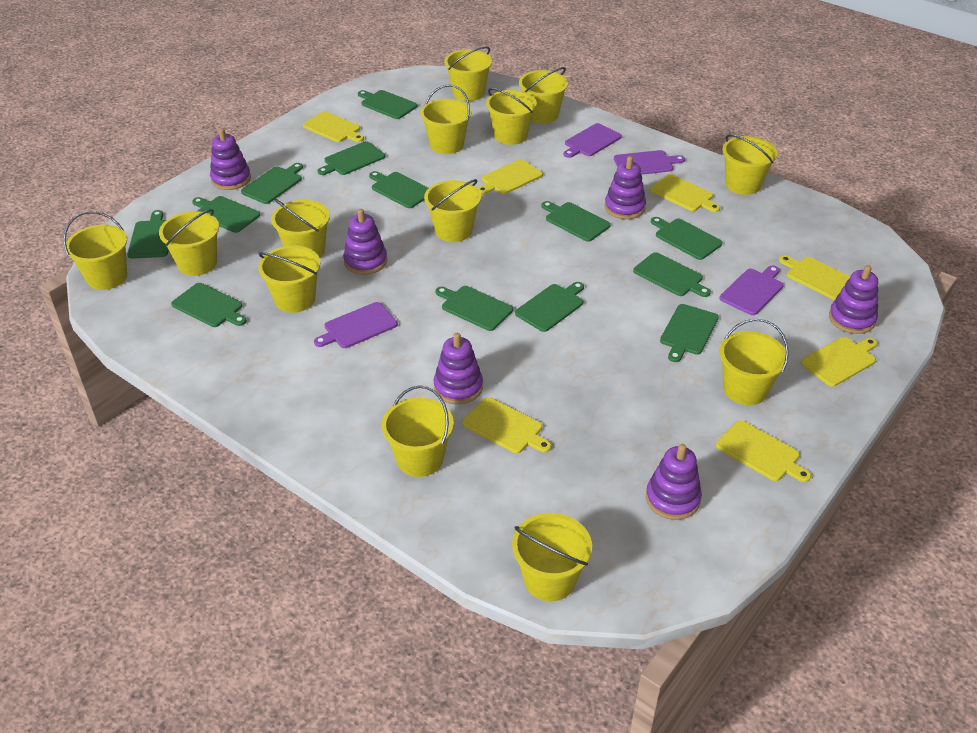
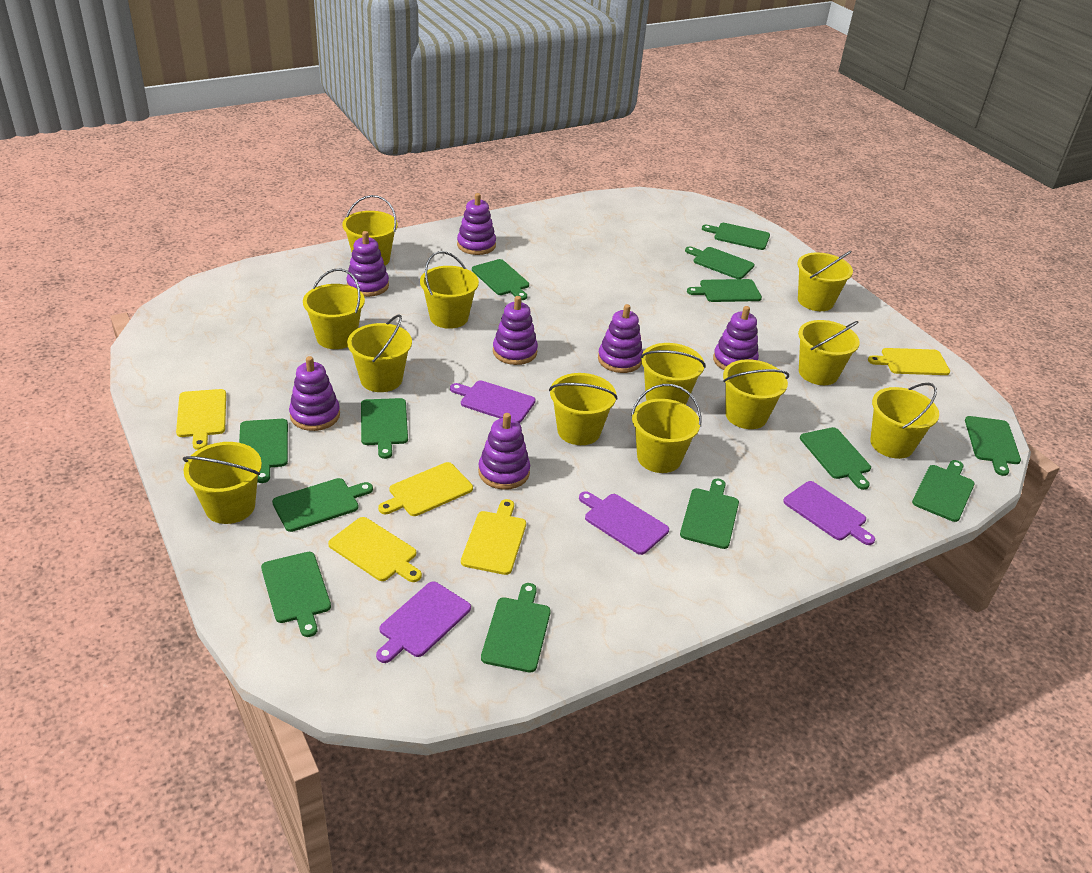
purple stacking toy: 6 -> 7
yellow bucket: 13 -> 12
yellow cutting board: 7 -> 5

